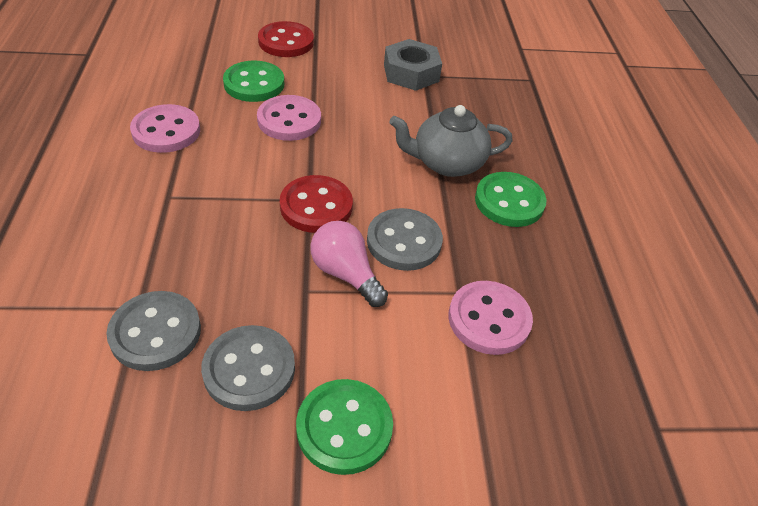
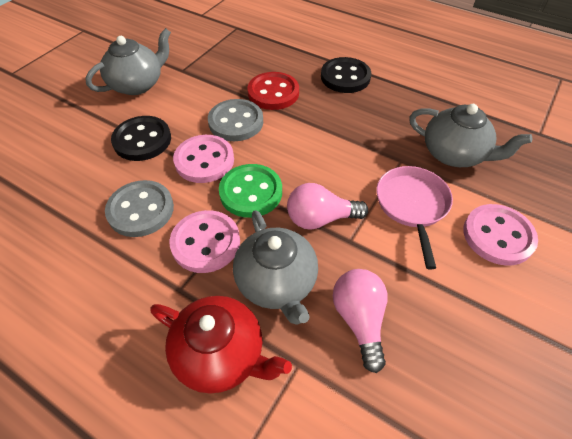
black button: 0 -> 2
green button: 3 -> 1
grey button: 3 -> 2
grey nut: 1 -> 0
grey teapot: 1 -> 3
pink light bulb: 1 -> 2
pink pan: 0 -> 1
red button: 2 -> 1
red teapot: 0 -> 1

